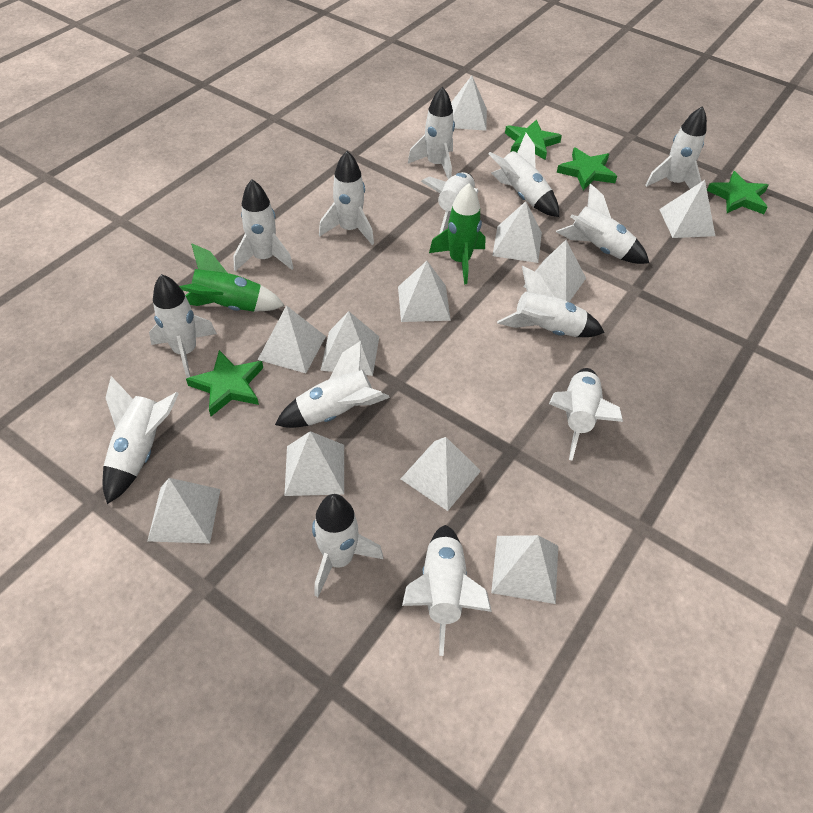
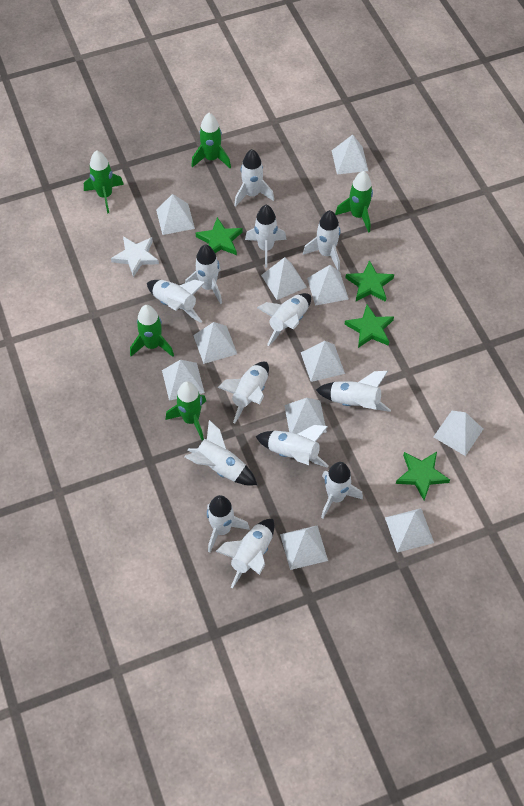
green rocket: 2 -> 5
white rocket: 14 -> 13
white star: 0 -> 1

